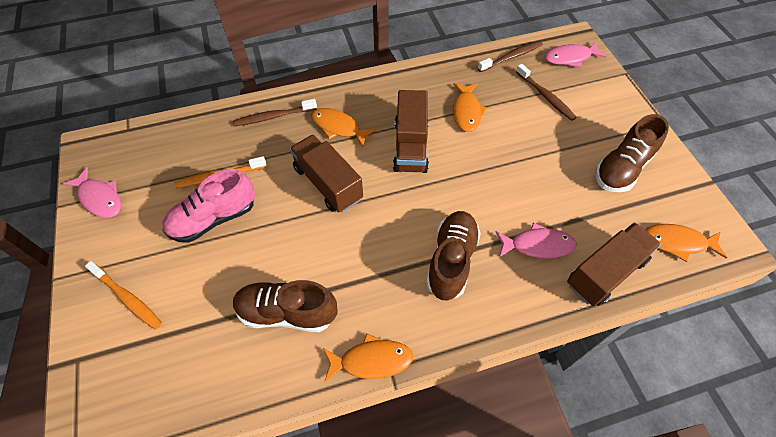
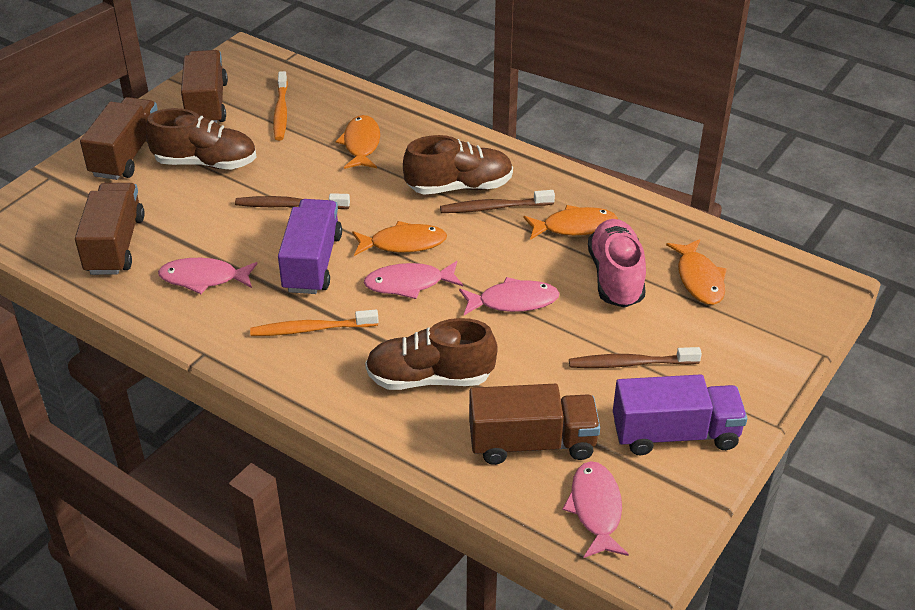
brown truck: 3 -> 4
pink fish: 3 -> 4
purple truck: 0 -> 2

